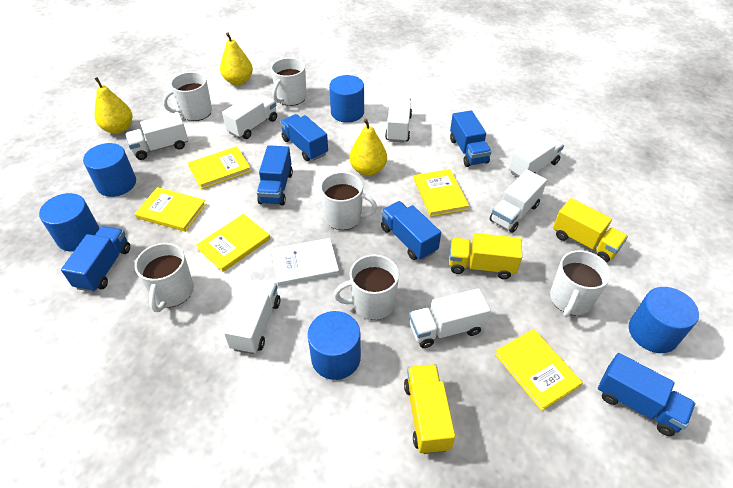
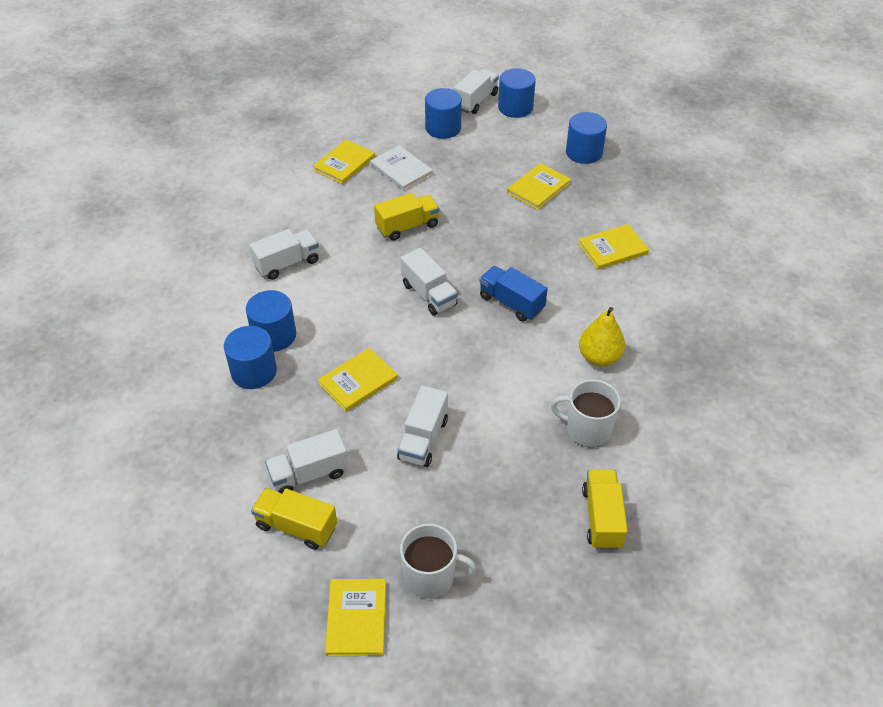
blue truck: 6 -> 1
white mug: 6 -> 2
white truck: 7 -> 5
yellow pear: 3 -> 1

